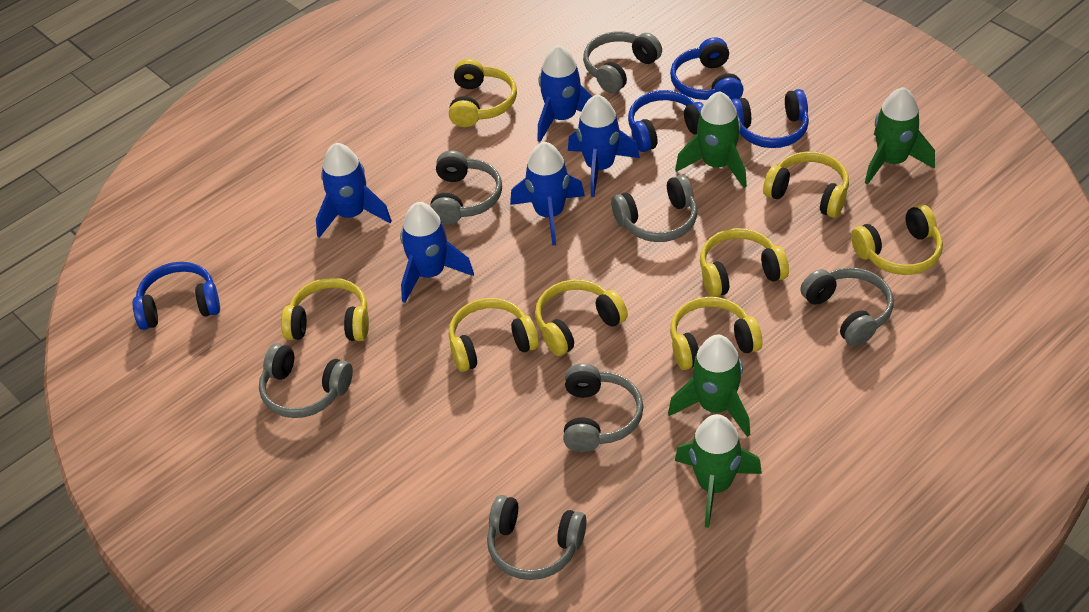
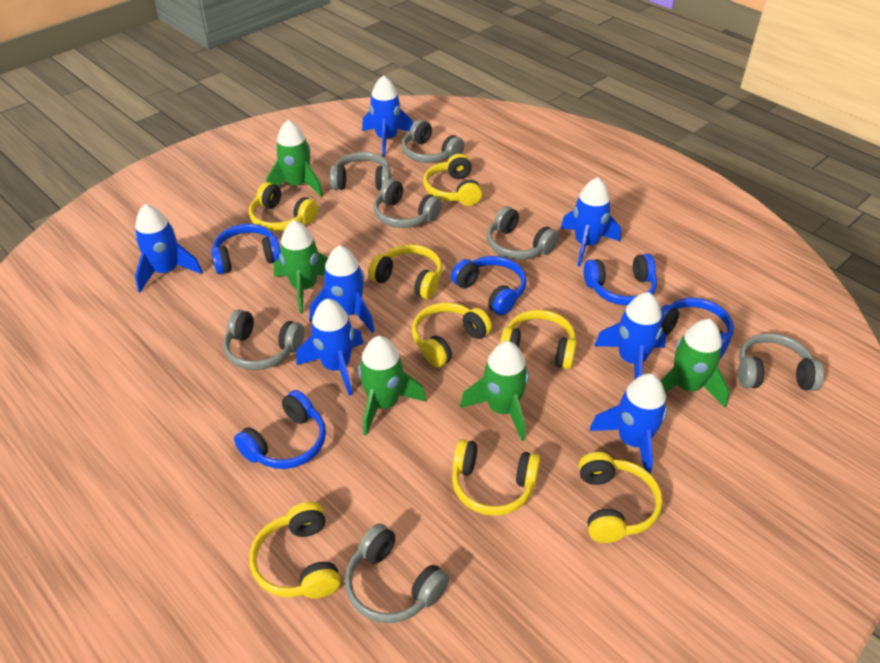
blue headphones: 4 -> 5
blue rocket: 5 -> 7
green rocket: 4 -> 5

